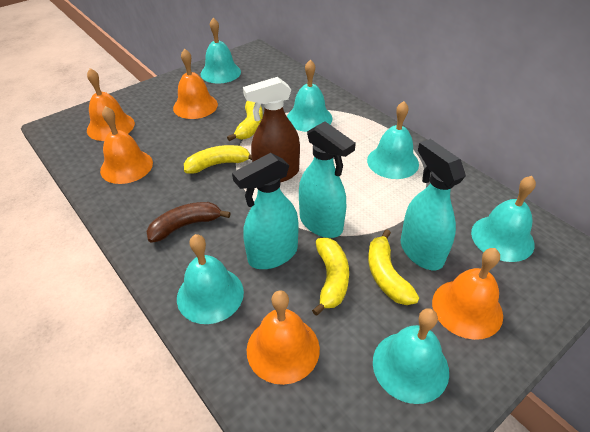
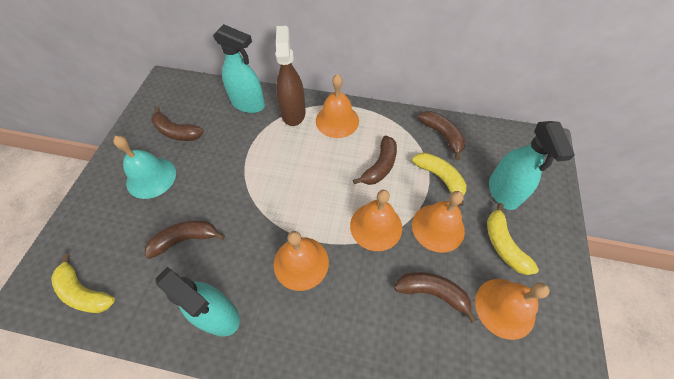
brown banana: 1 -> 5
turquoise bell: 6 -> 1
yellow banana: 4 -> 3

